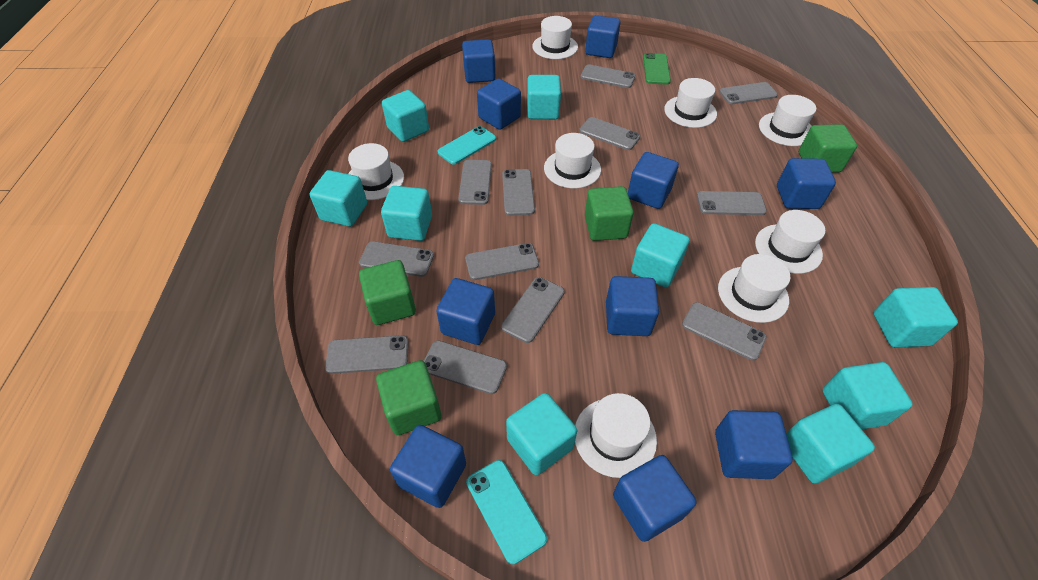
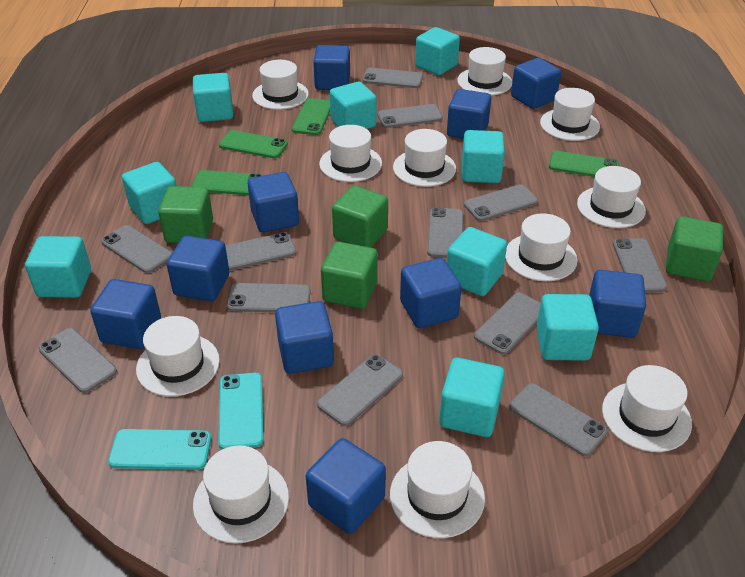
green phone: 1 -> 4
white hat: 8 -> 11

